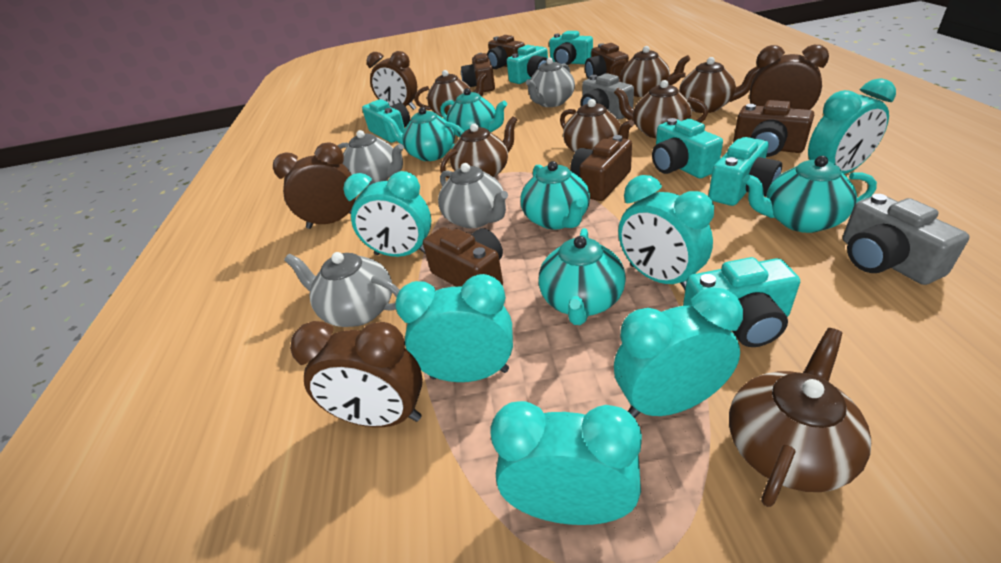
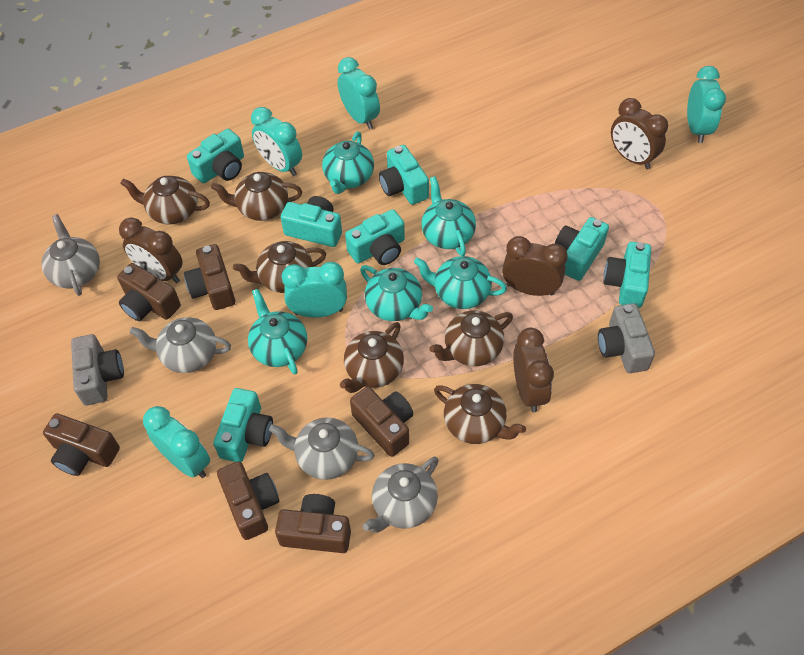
brown teapot: 7 -> 6
turquoise camera: 6 -> 7
turquoise clock: 6 -> 5

